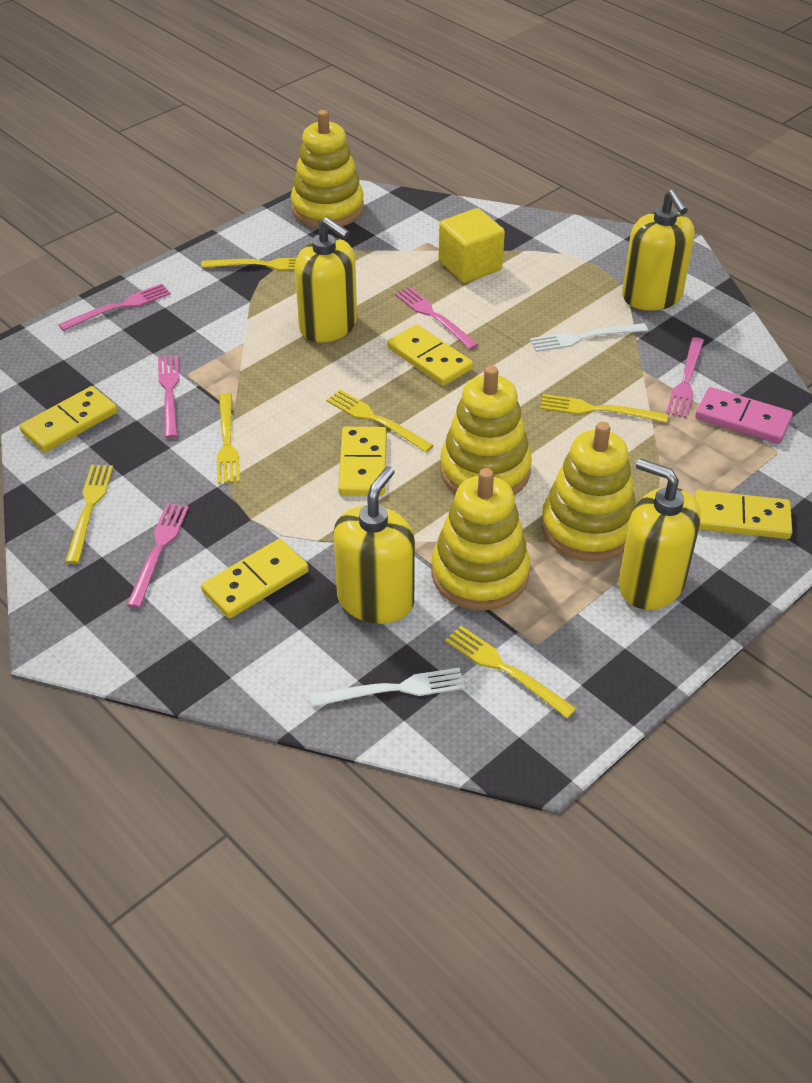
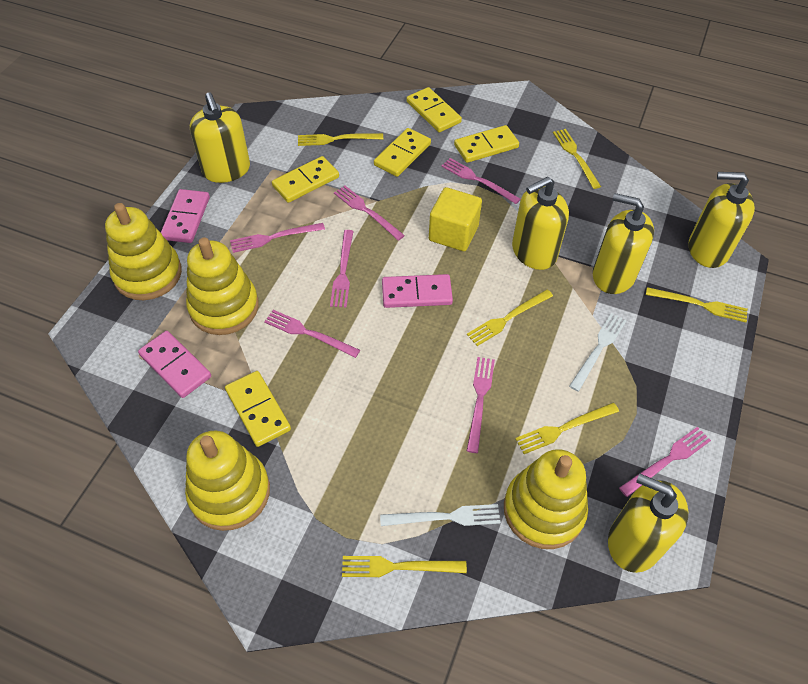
pink domino: 1 -> 3
pink fork: 5 -> 7
yellow soap dispenser: 4 -> 5

